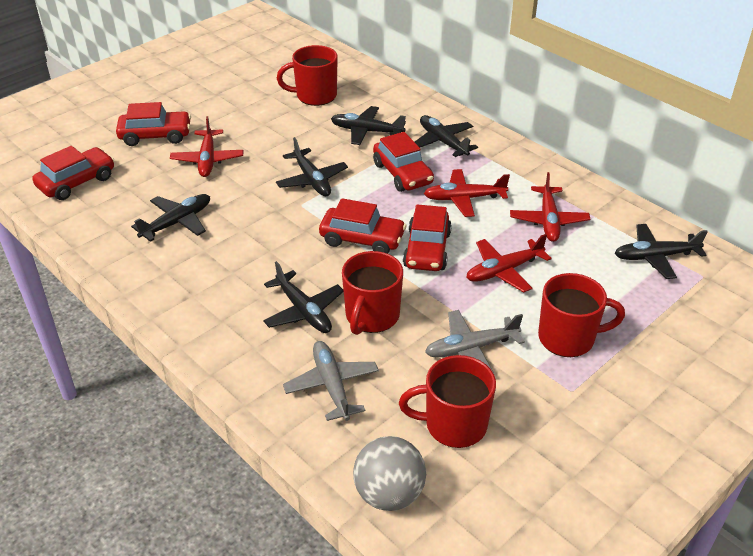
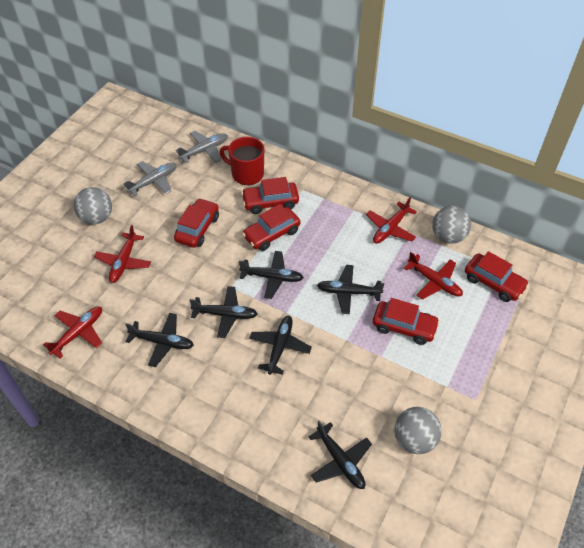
grey ball: 1 -> 3
red mug: 4 -> 1

